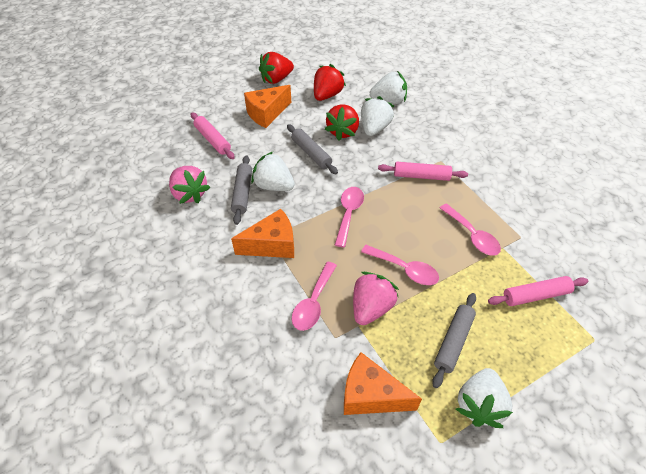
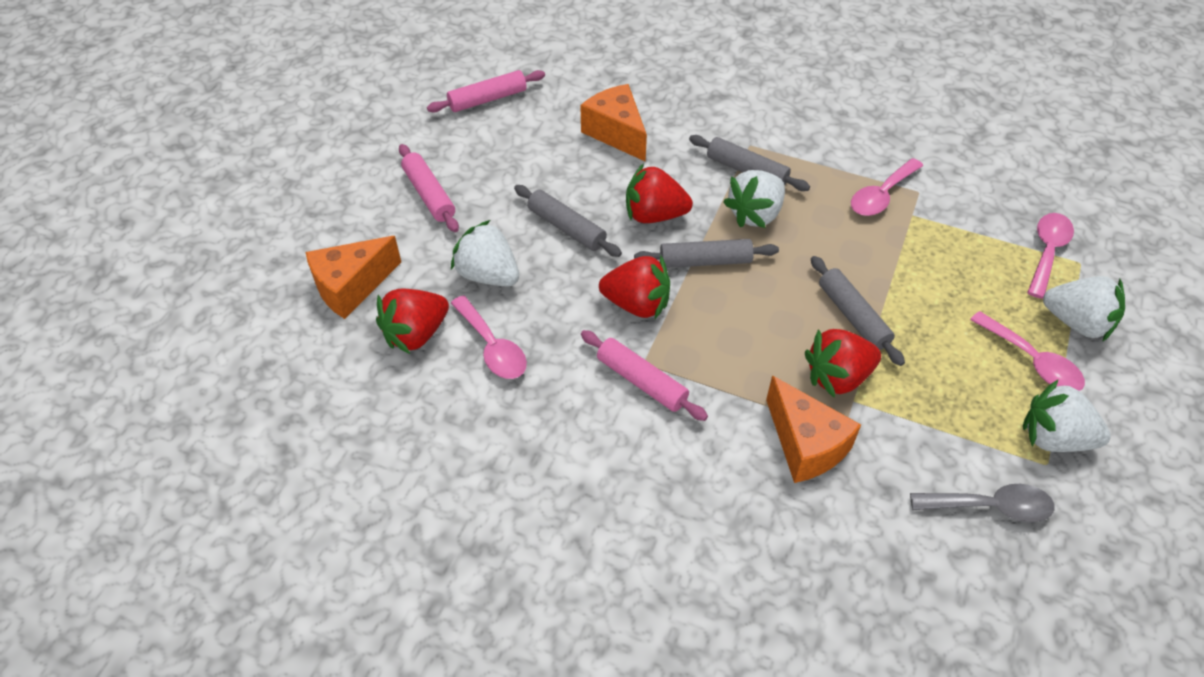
grey rolling pin: 3 -> 4
grey spoon: 0 -> 1
pink strawberry: 2 -> 0
red strawberry: 3 -> 4

